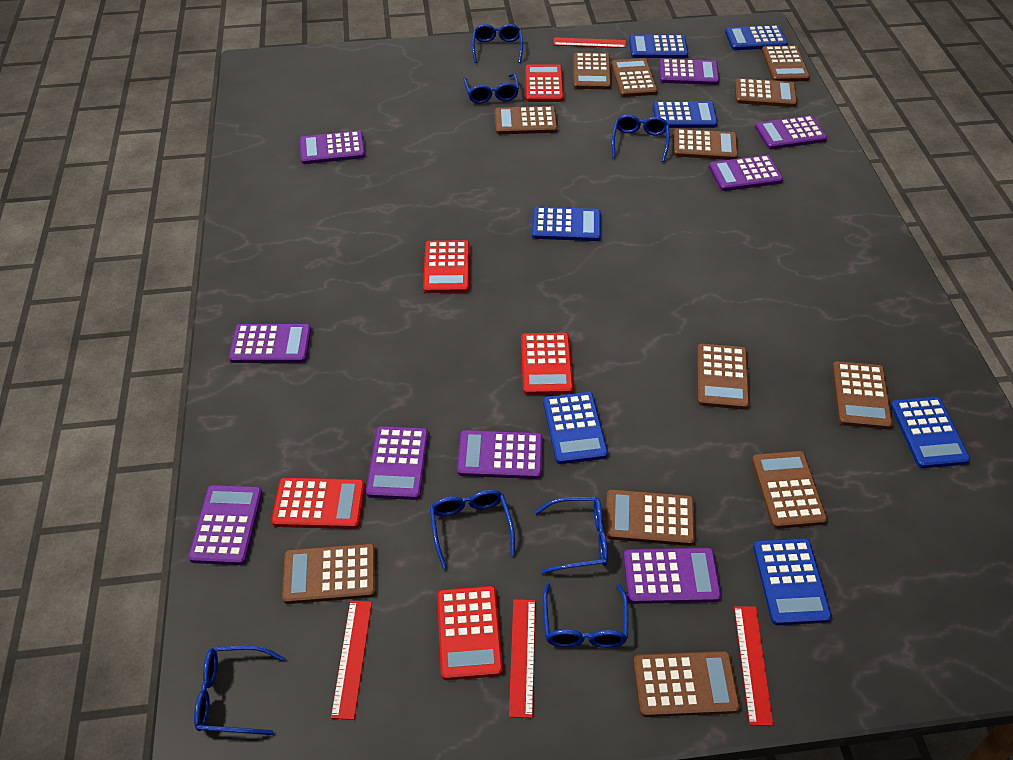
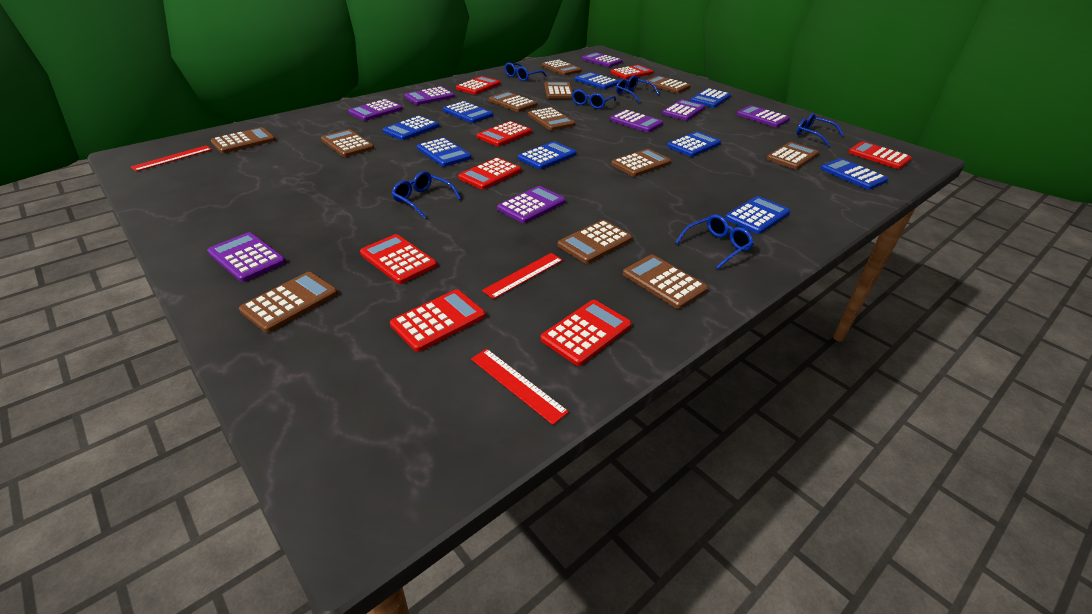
blue calculator: 7 -> 9
blue glasses: 7 -> 6
purple calculator: 9 -> 8
red calculator: 5 -> 8
red ruler: 4 -> 3

